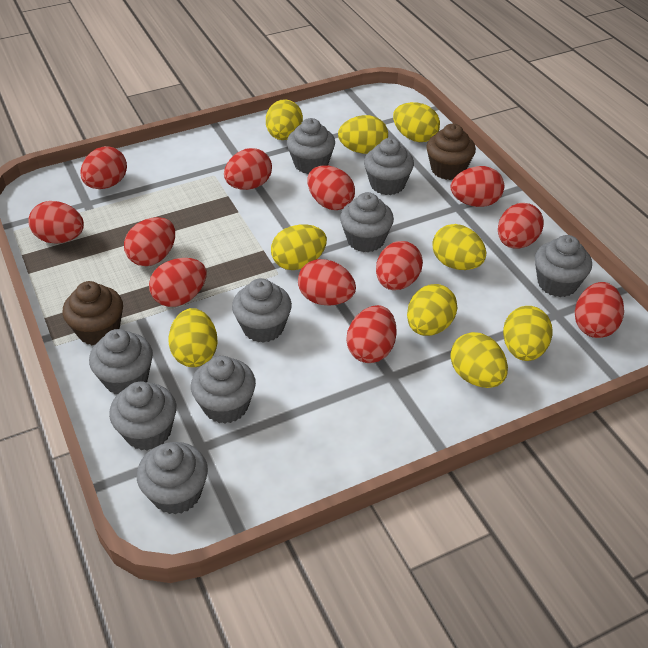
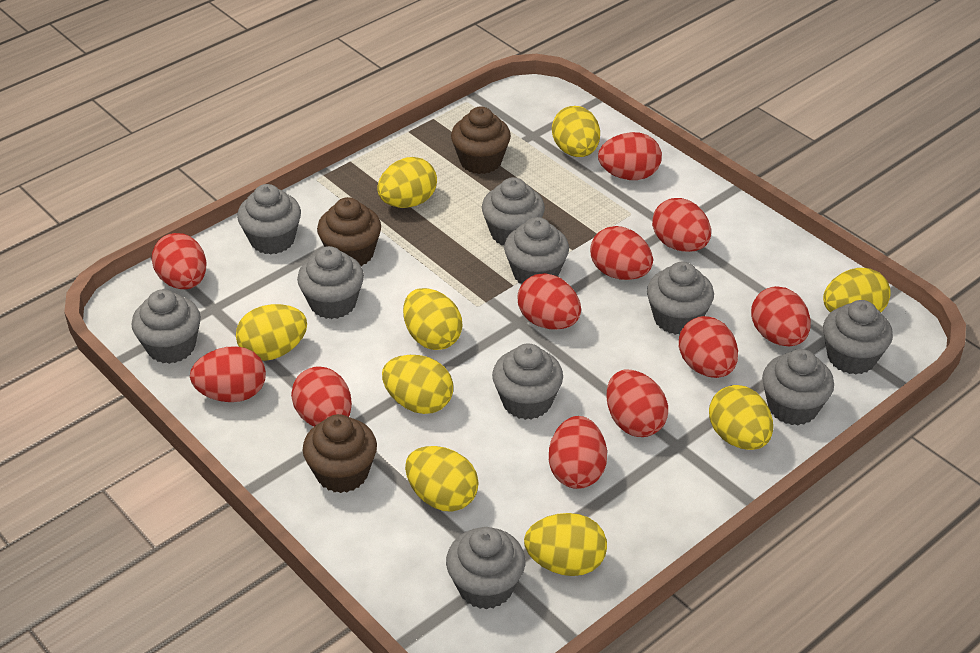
brown cupcake: 2 -> 3
grey cupcake: 9 -> 10
red egg: 12 -> 11

